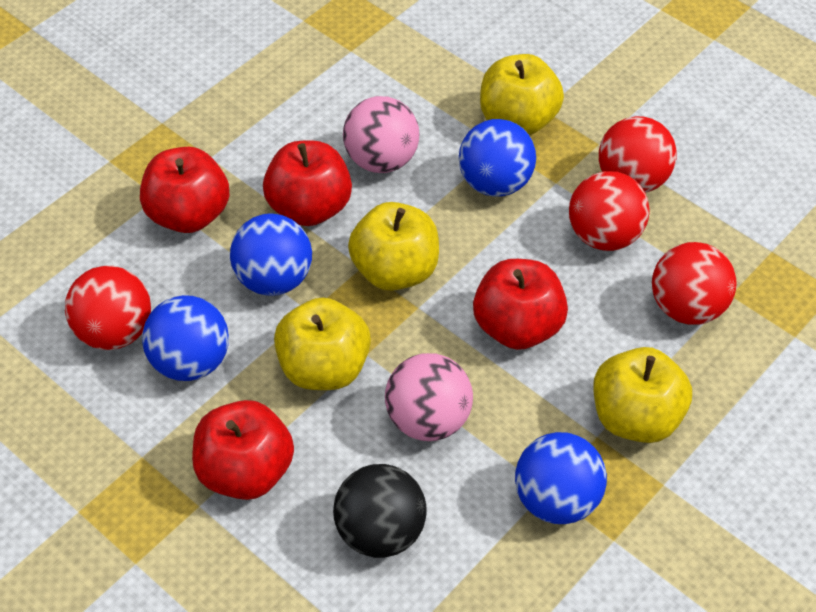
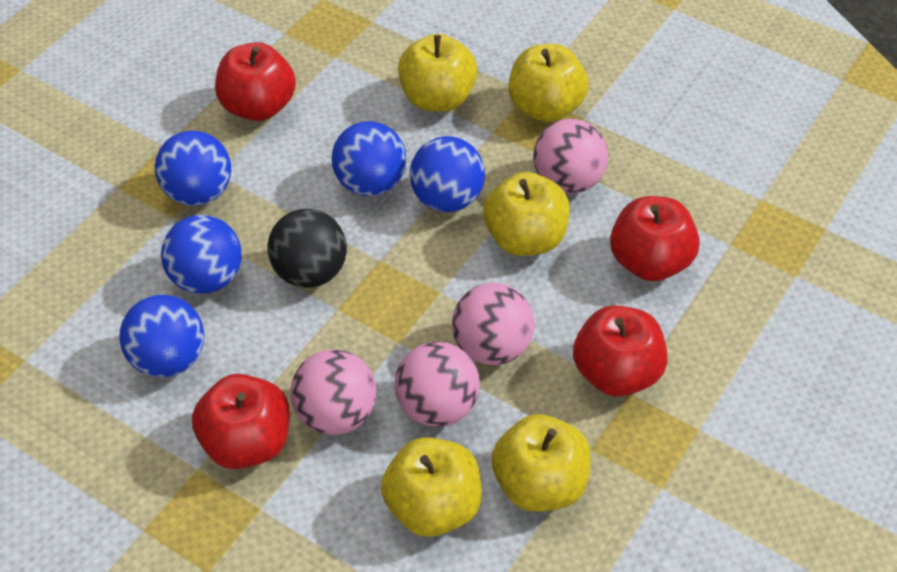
blue ball: 4 -> 5
pink ball: 2 -> 4
red ball: 4 -> 0
yellow apple: 4 -> 5

